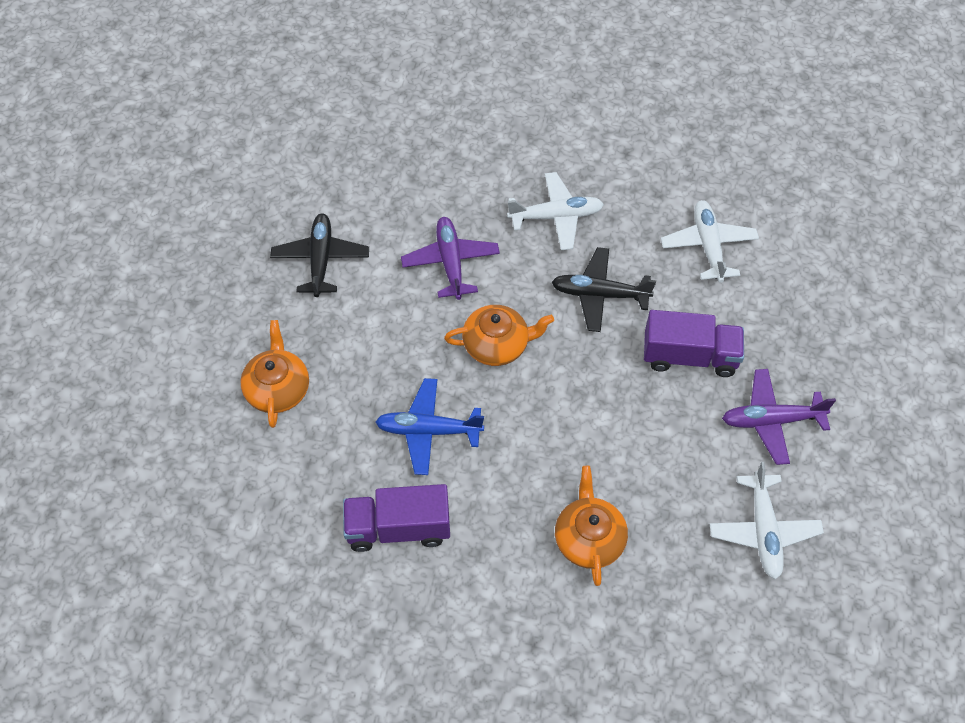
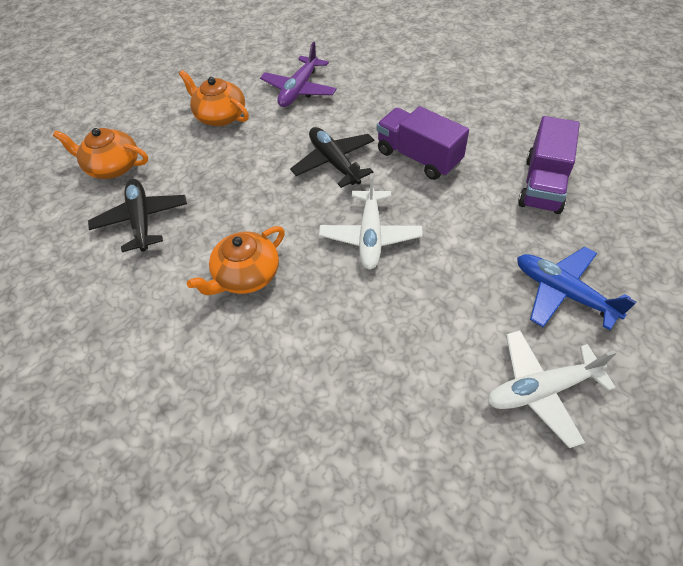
purple plane: 2 -> 1
white plane: 3 -> 2

